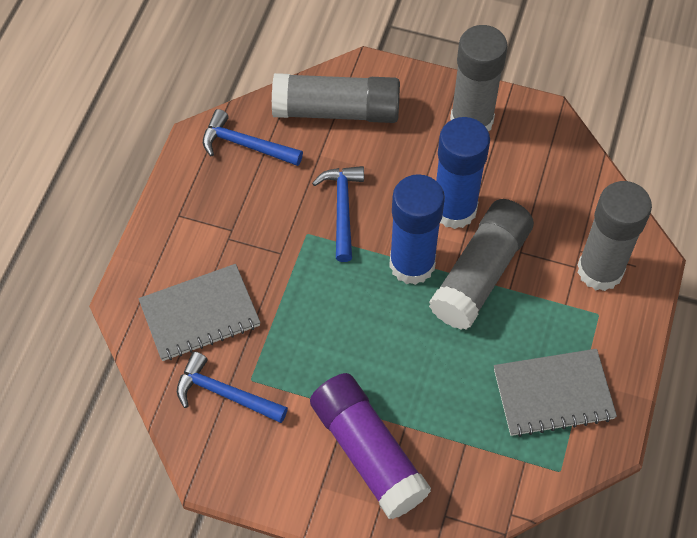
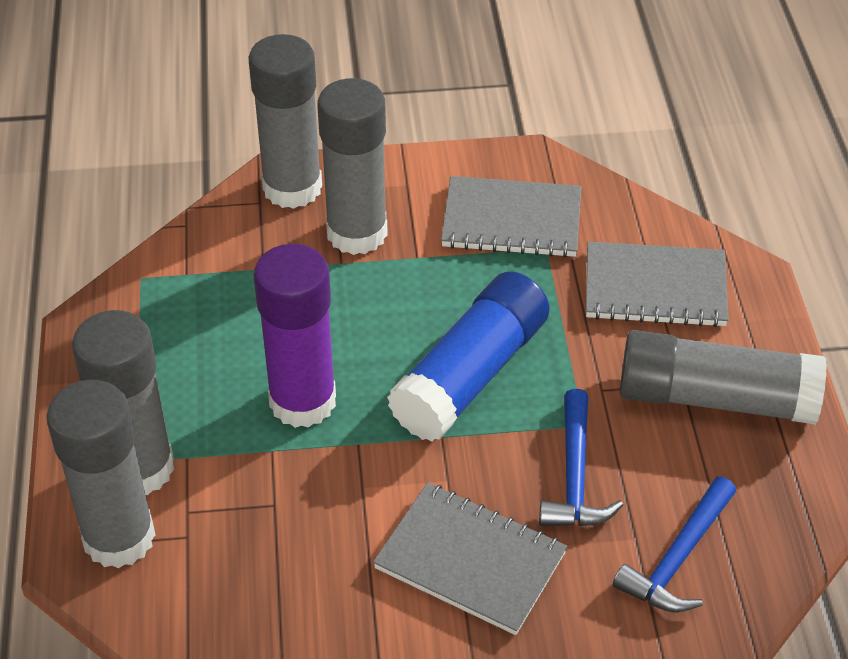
blue glue stick: 2 -> 1
blue hammer: 3 -> 2
grey glue stick: 4 -> 5
grey notebook: 2 -> 3

